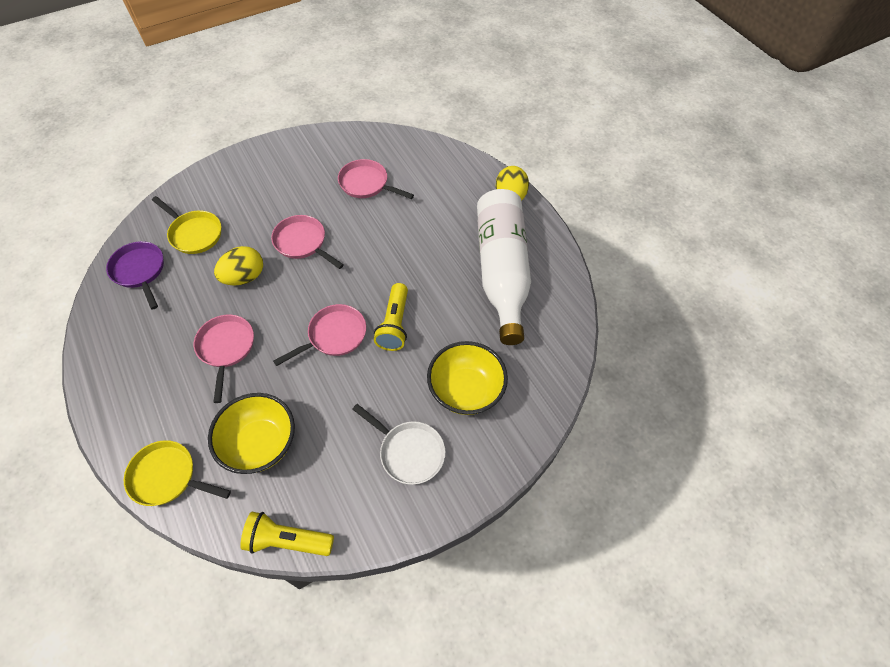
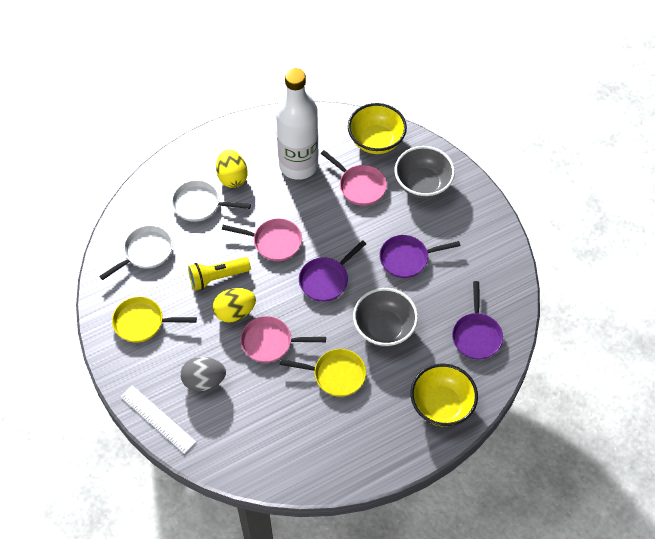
grey bowl: 0 -> 2
grey egg: 0 -> 1
pink pan: 4 -> 3
purple pan: 1 -> 3
white pan: 1 -> 2
white ruler: 0 -> 1
yellow flashlight: 2 -> 1

